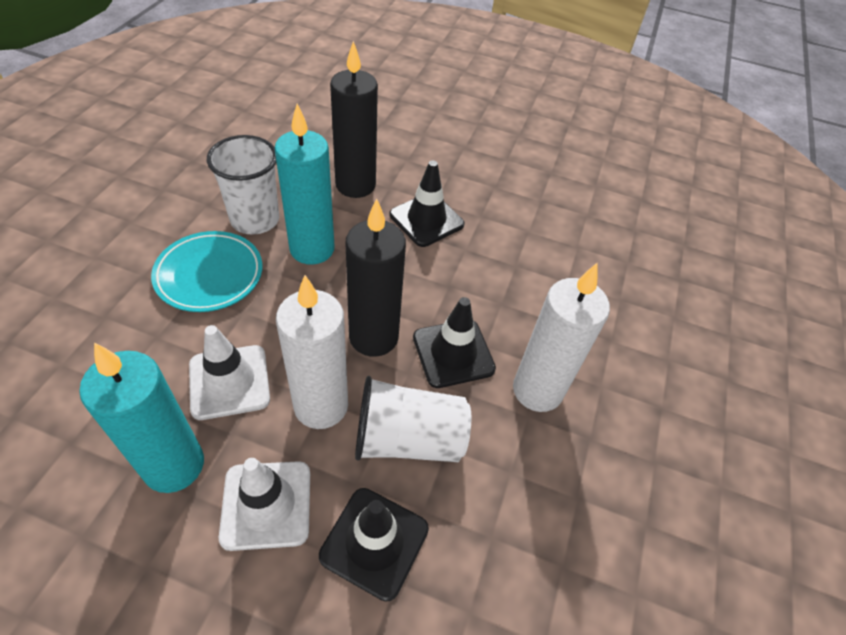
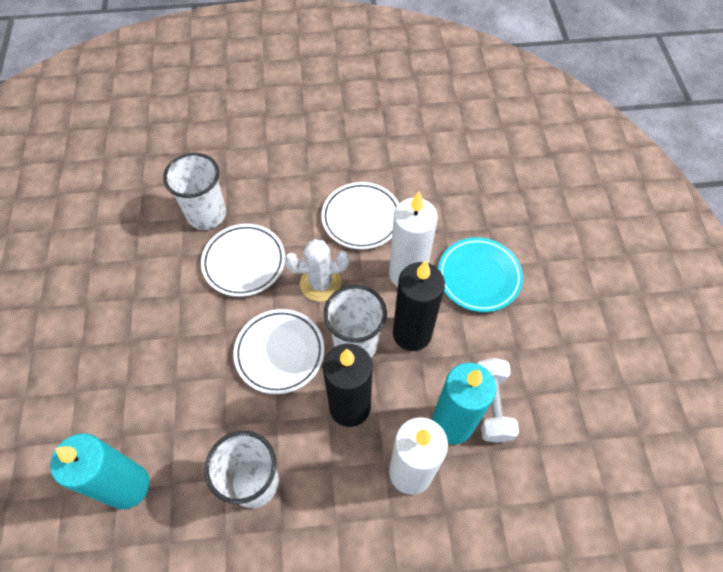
black traffic cone: 3 -> 0
white cactus: 0 -> 1
white cup: 2 -> 3
white dumbbell: 0 -> 1
white plate: 0 -> 3
white traffic cone: 2 -> 0

